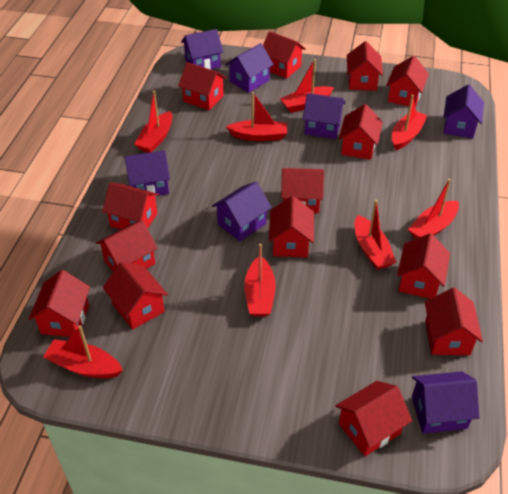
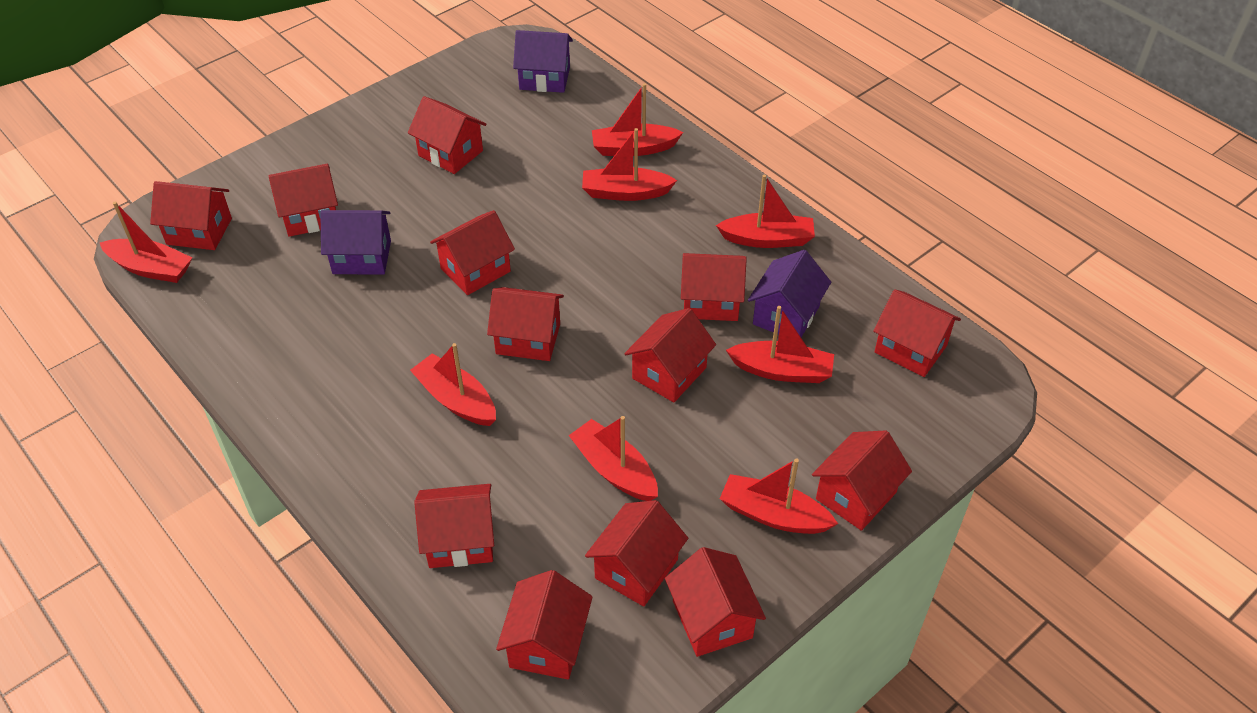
purple house: 7 -> 3
red house: 14 -> 13

